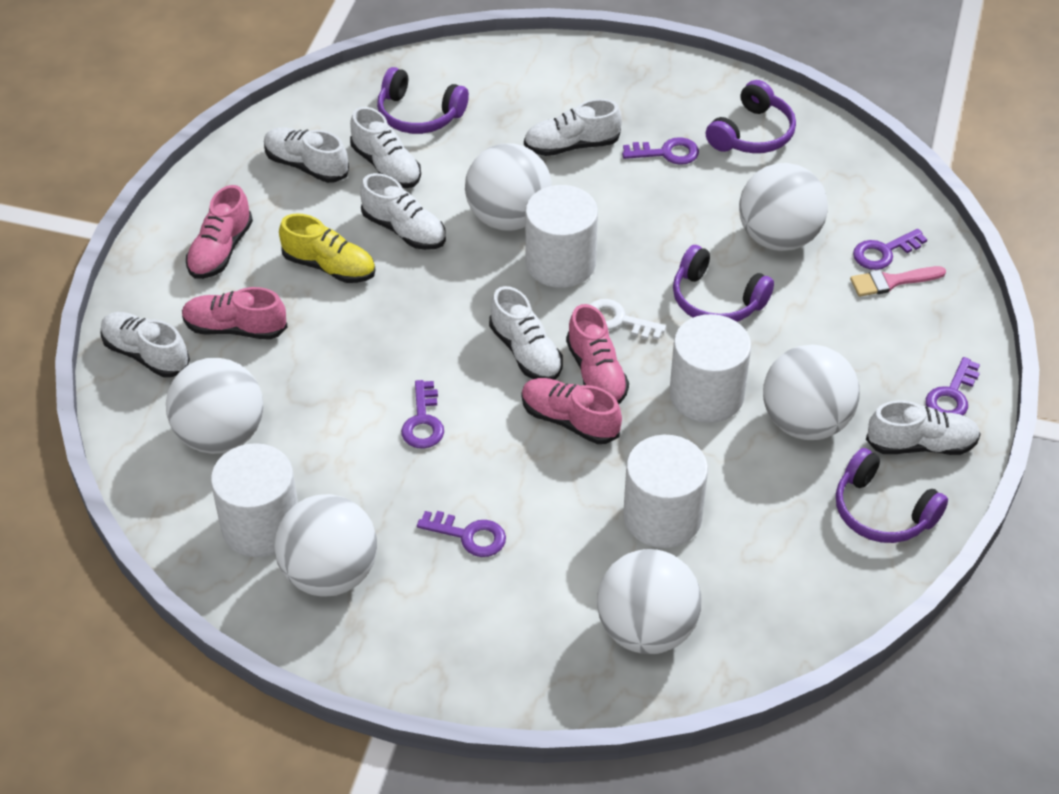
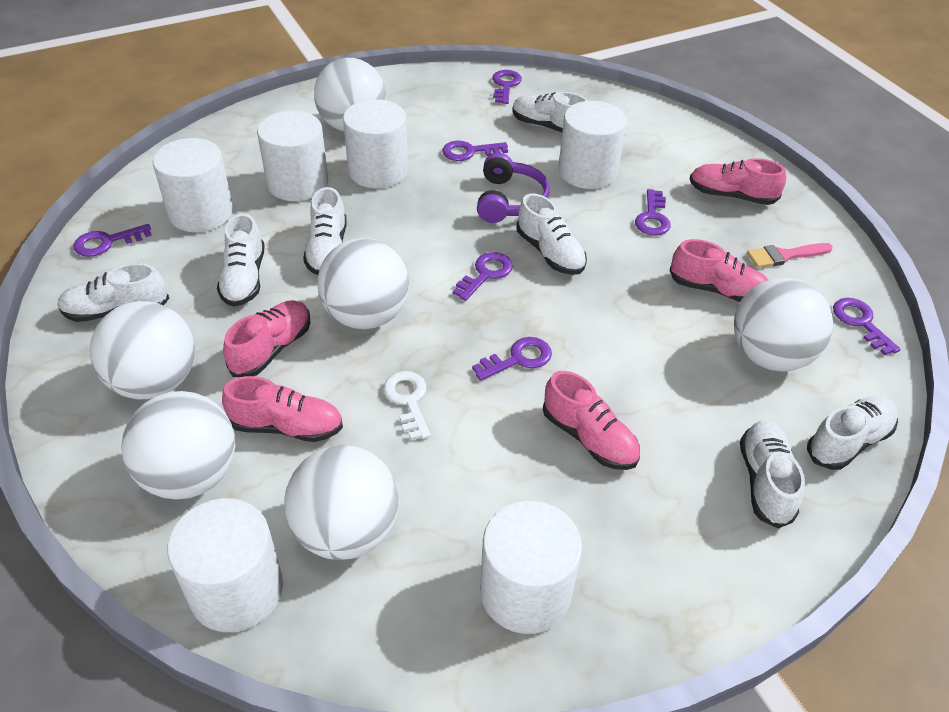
pink shoe: 4 -> 5
purple headphones: 4 -> 1
purple key: 5 -> 7
white cylinder: 4 -> 6
yellow shoe: 1 -> 0

